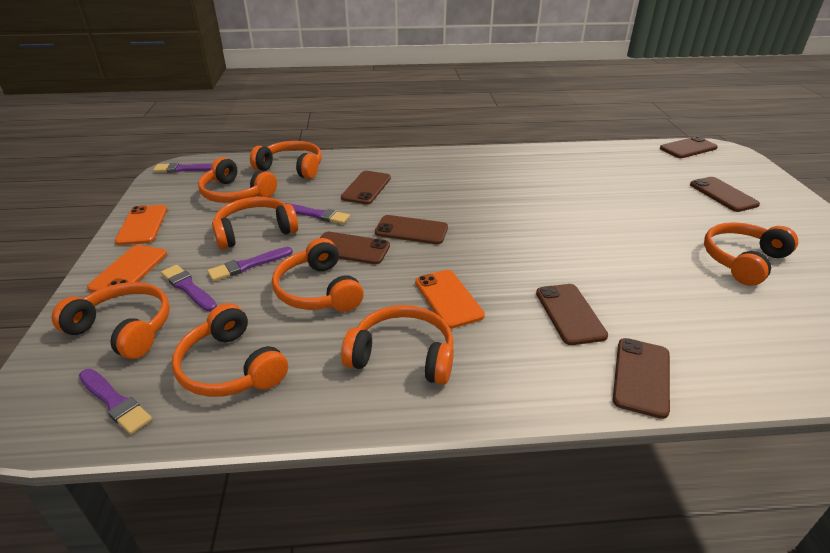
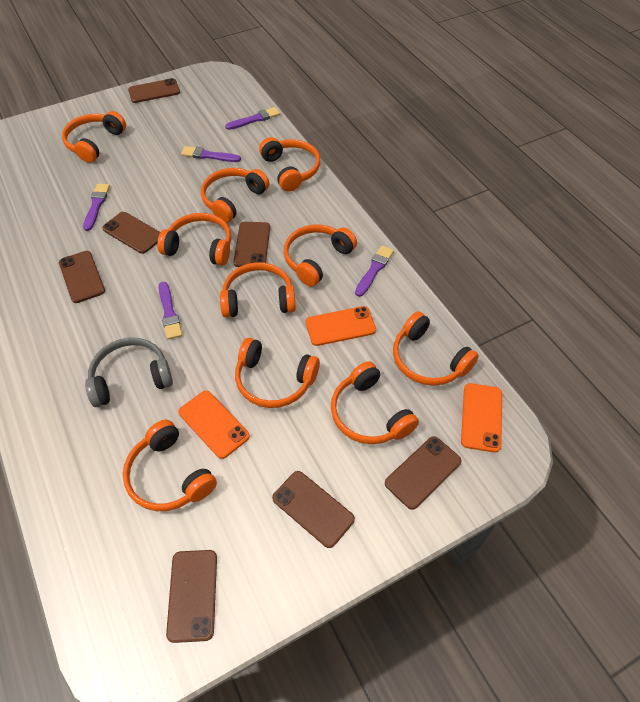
grey headphones: 0 -> 1
orange headphones: 8 -> 10

